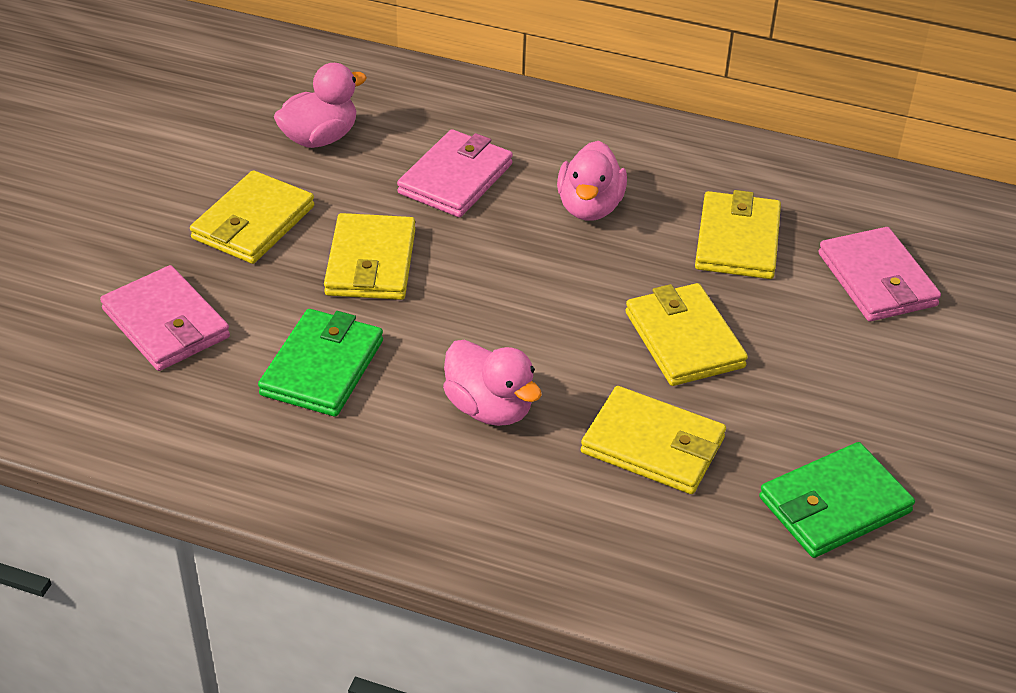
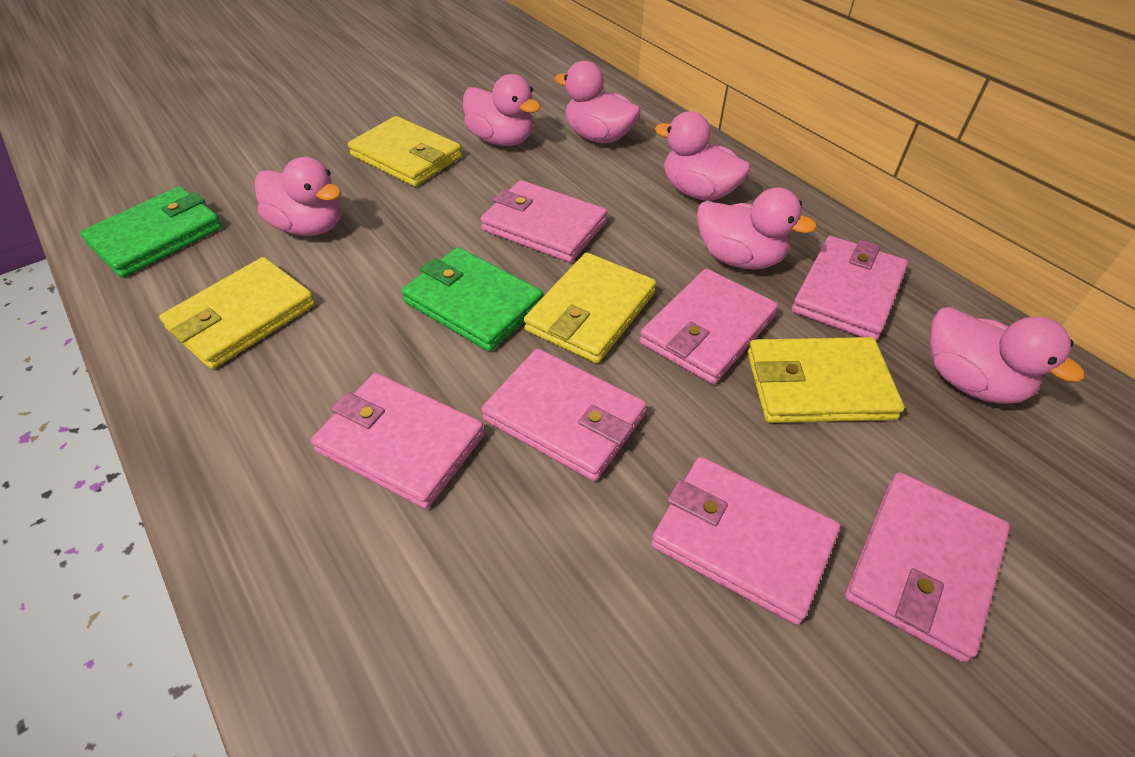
pink duck: 3 -> 6
pink wallet: 3 -> 7
yellow wallet: 5 -> 4

